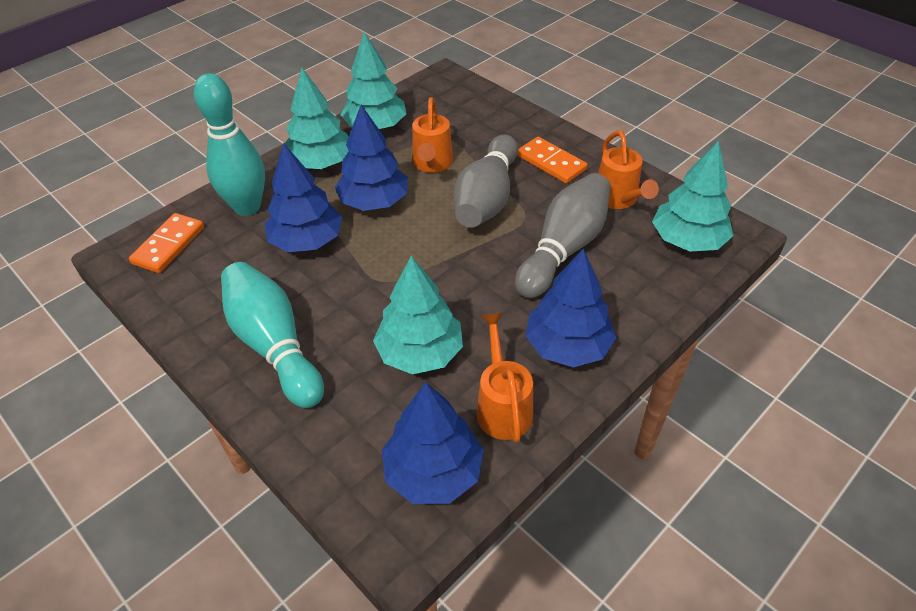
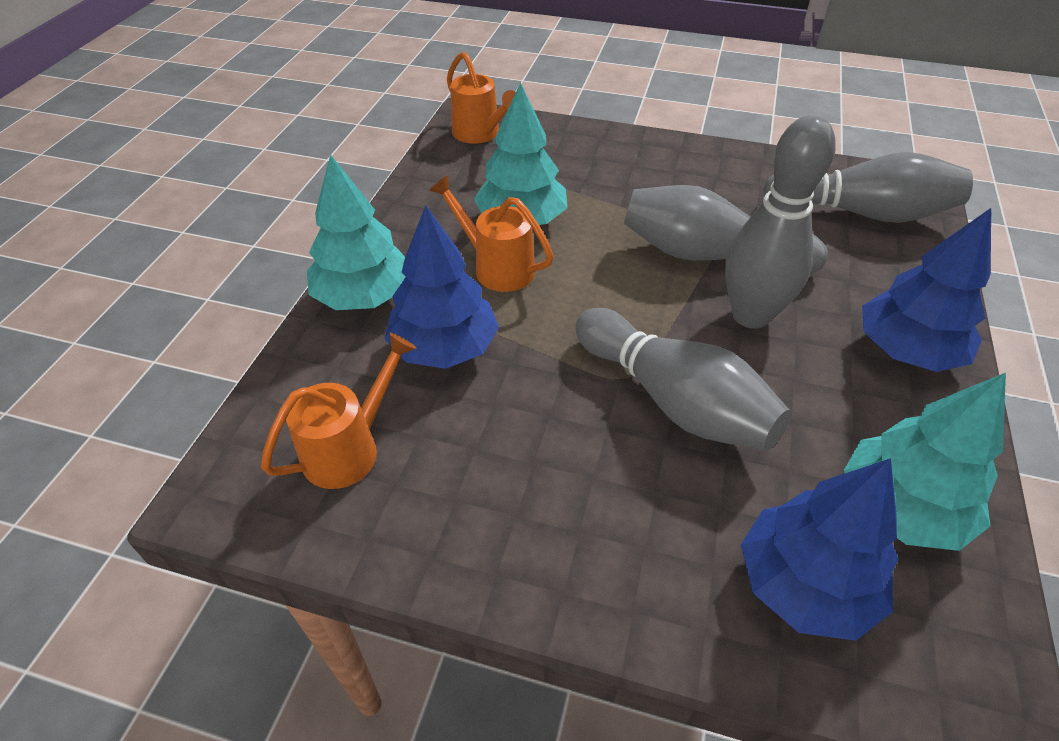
blue tree: 4 -> 3
grey bowling pin: 2 -> 4
orange domino: 2 -> 0
turquoise bowling pin: 2 -> 0
turquoise tree: 4 -> 3

